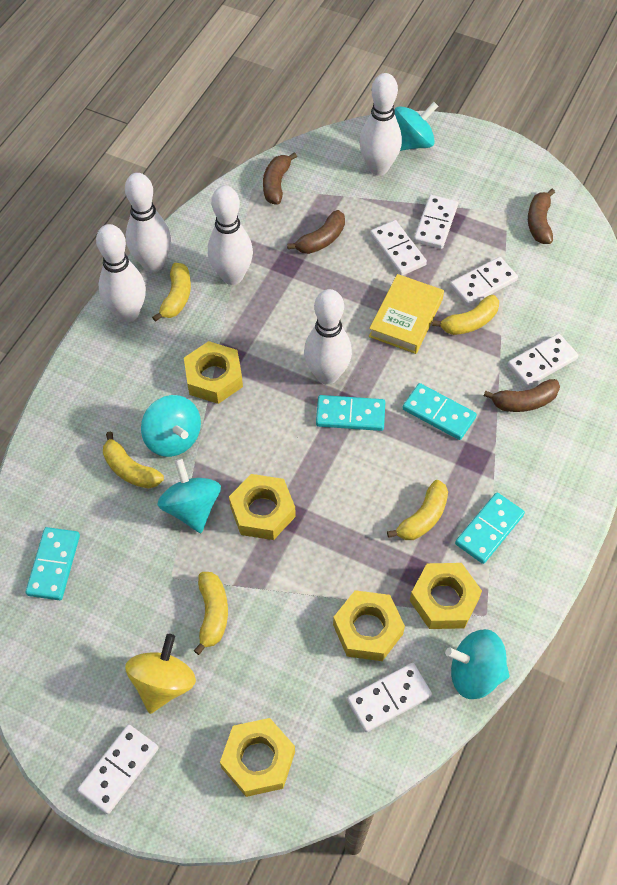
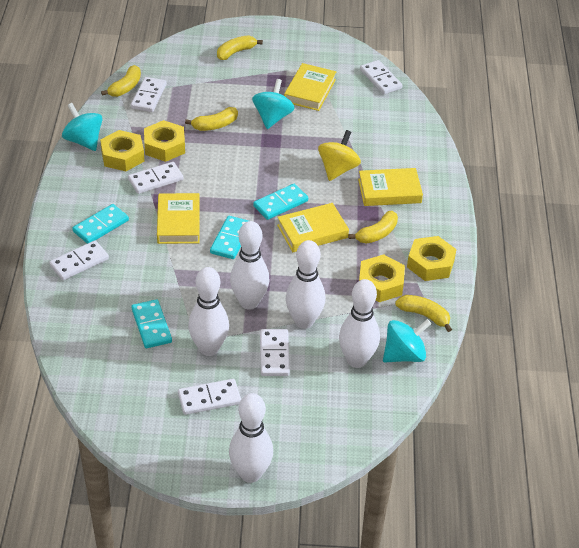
brown banana: 4 -> 0
turquoise spinning top: 4 -> 3
yellow book: 1 -> 4
yellow nut: 5 -> 4

